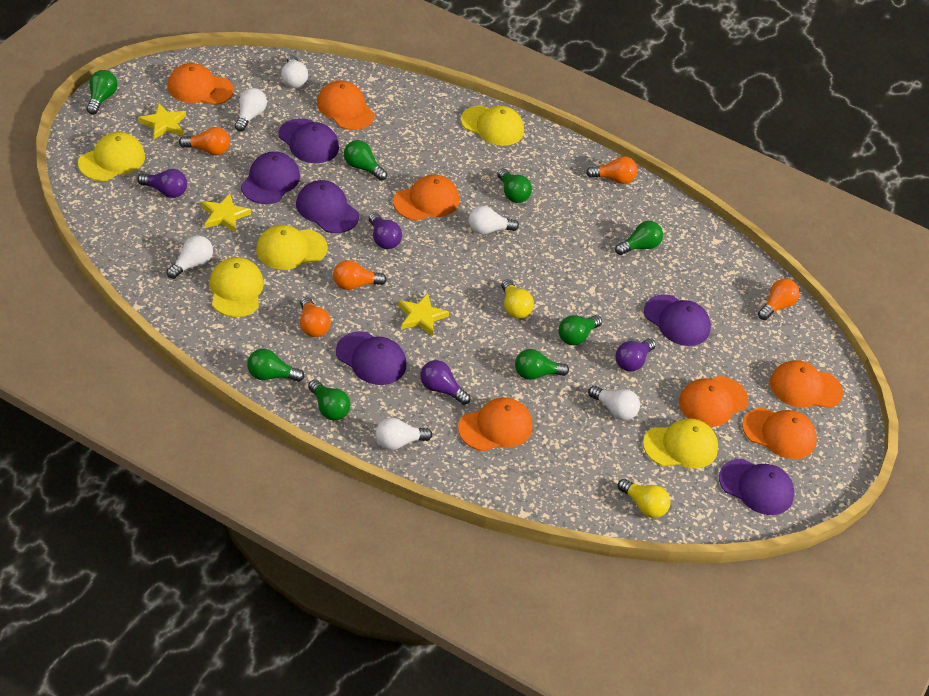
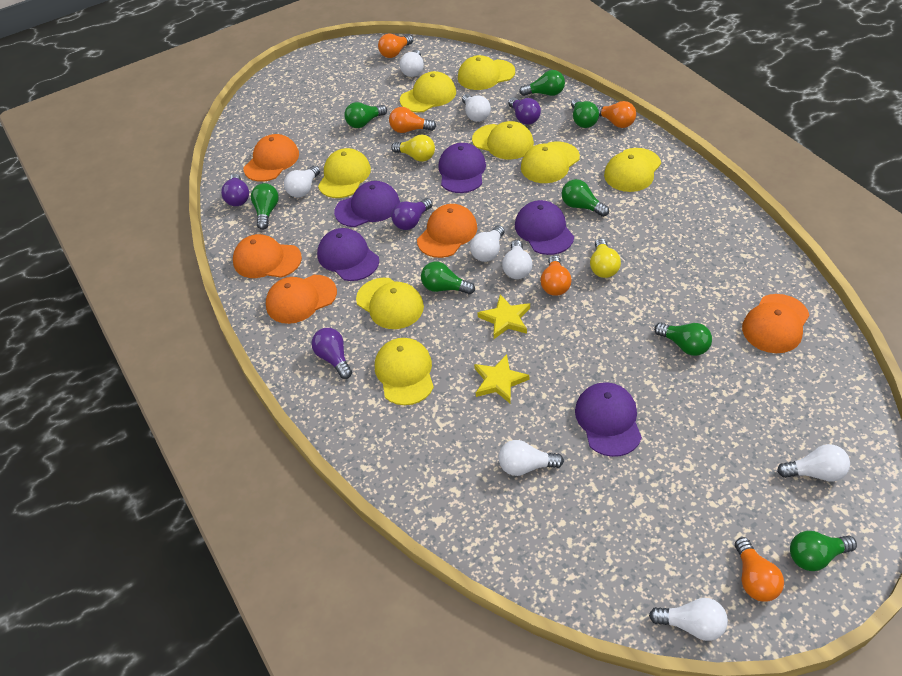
orange cap: 7 -> 5
purple cap: 6 -> 5
white light bulb: 6 -> 8
yellow cap: 5 -> 8
yellow star: 3 -> 2

